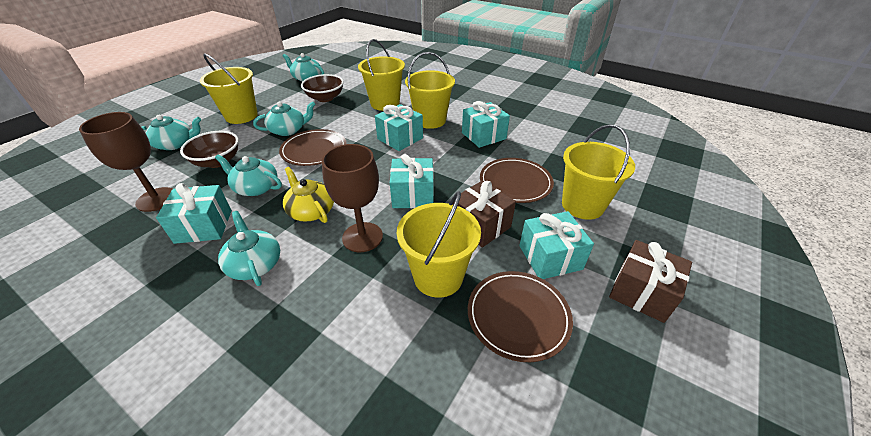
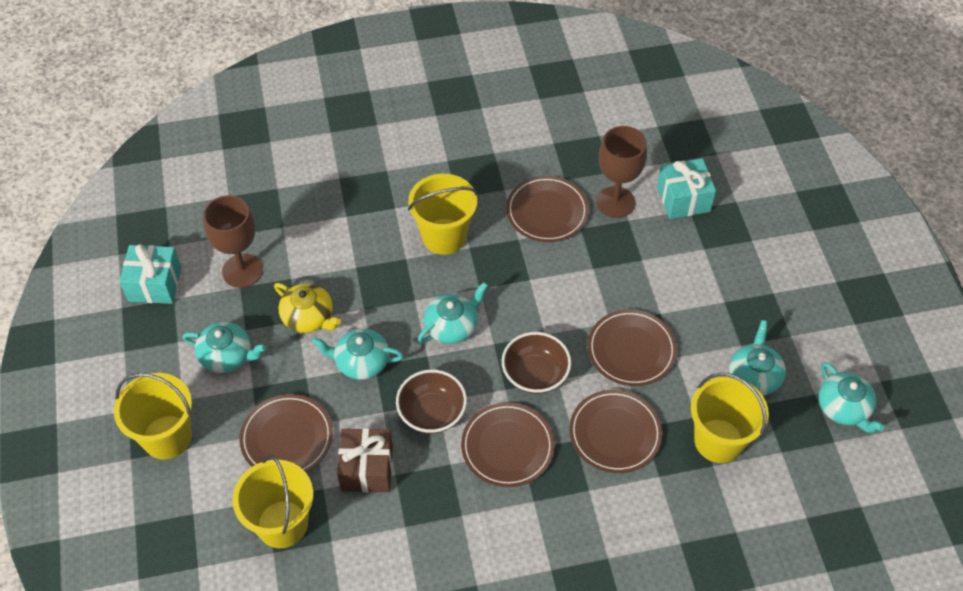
brown gift: 2 -> 1
brown plate: 3 -> 5
turquoise gift: 5 -> 2
yellow bucket: 5 -> 4

